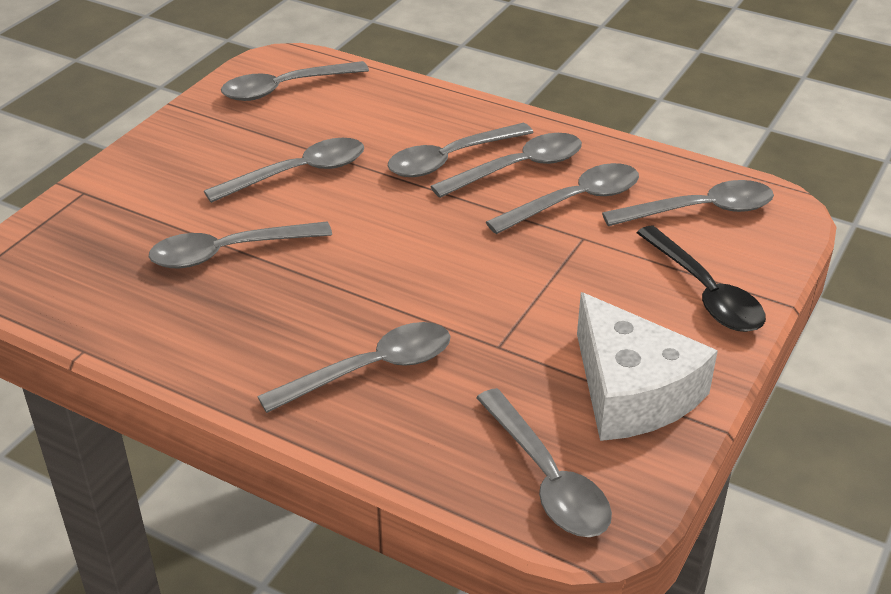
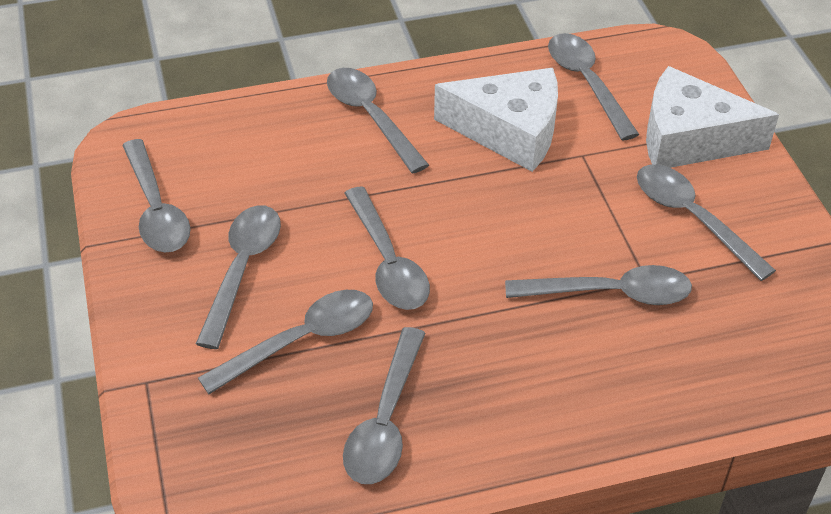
black spoon: 1 -> 0
white cheese: 1 -> 2

